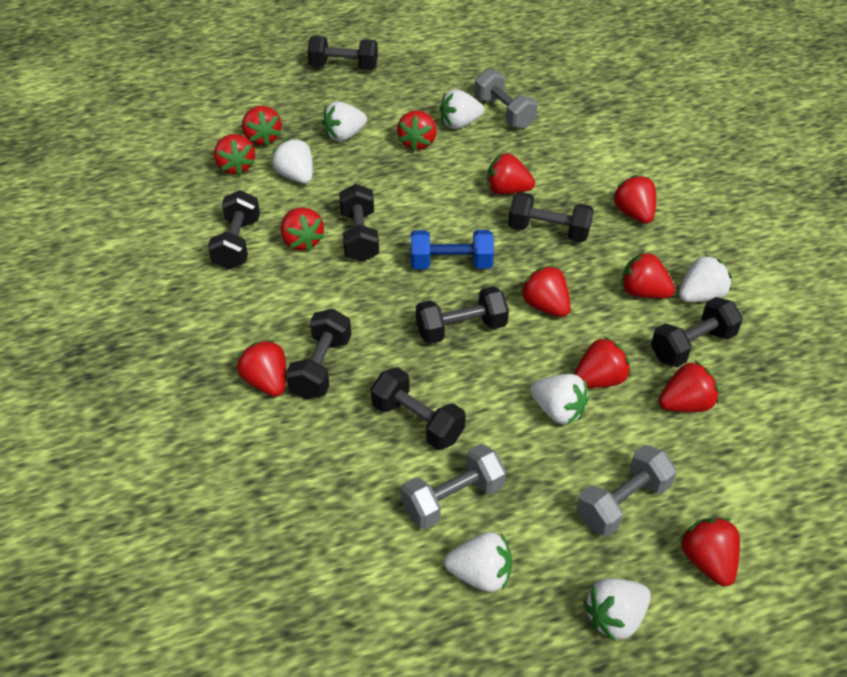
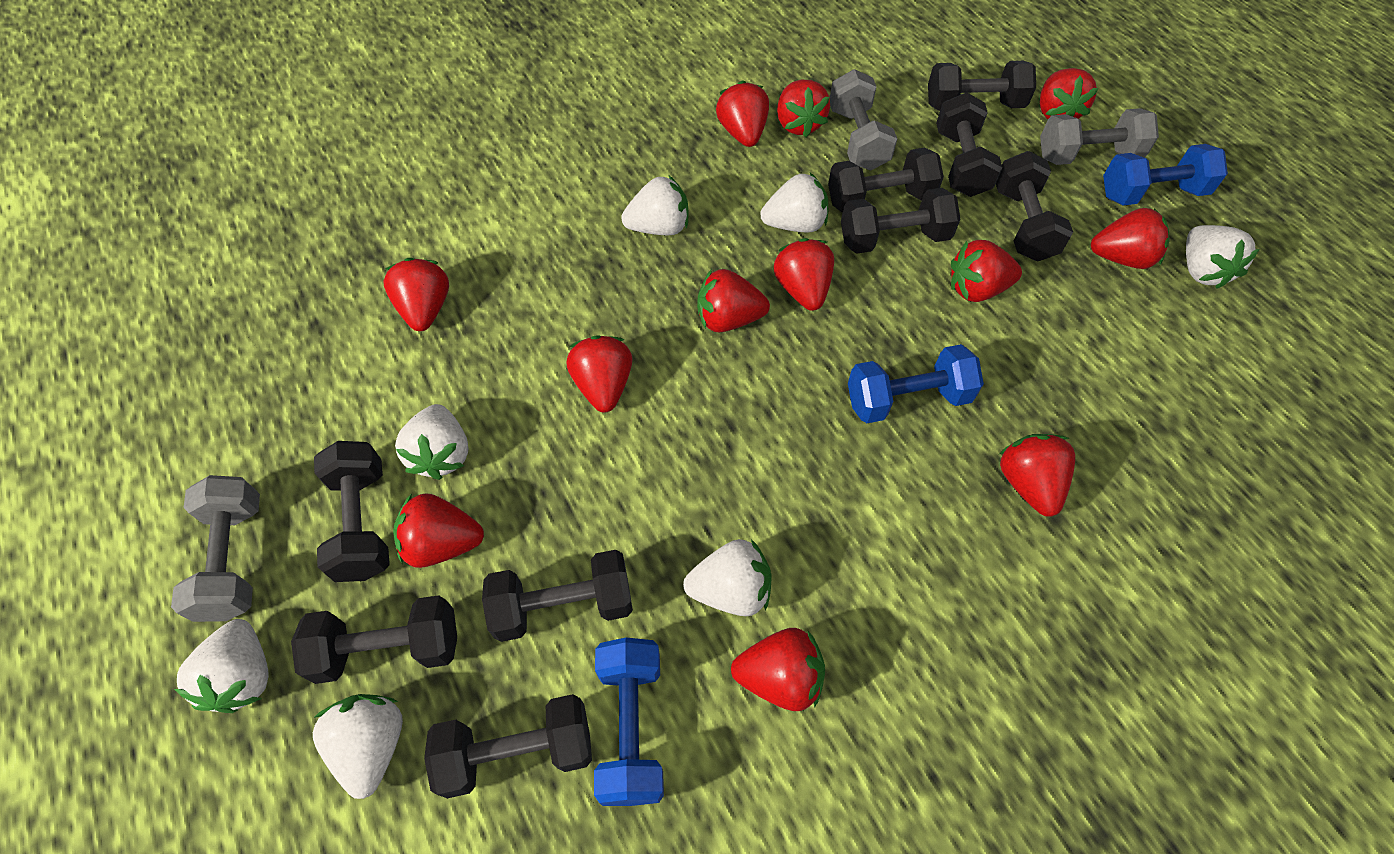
black dumbbell: 8 -> 9
blue dumbbell: 1 -> 3

